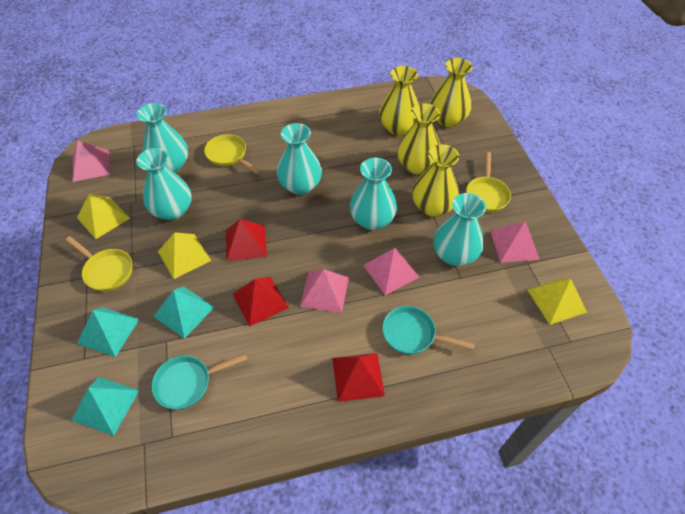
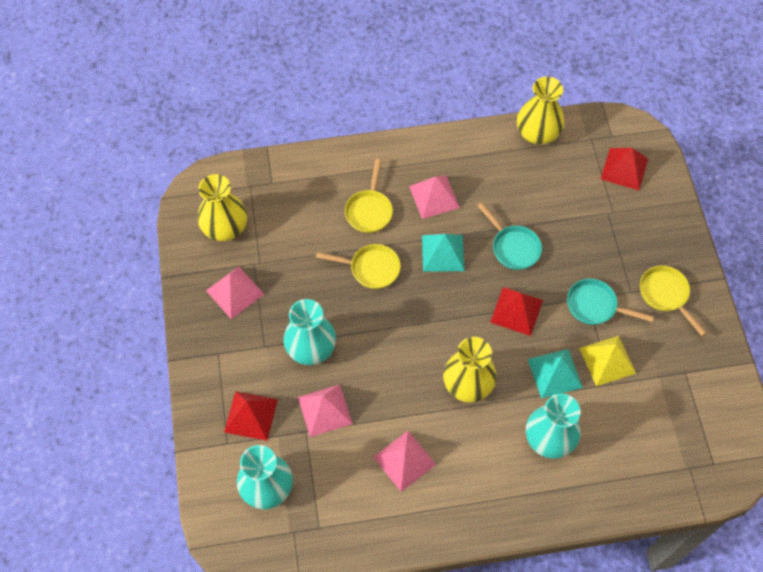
turquoise pyramid: 3 -> 2
turquoise vase: 5 -> 3
yellow pyramid: 3 -> 1
yellow vase: 4 -> 3

